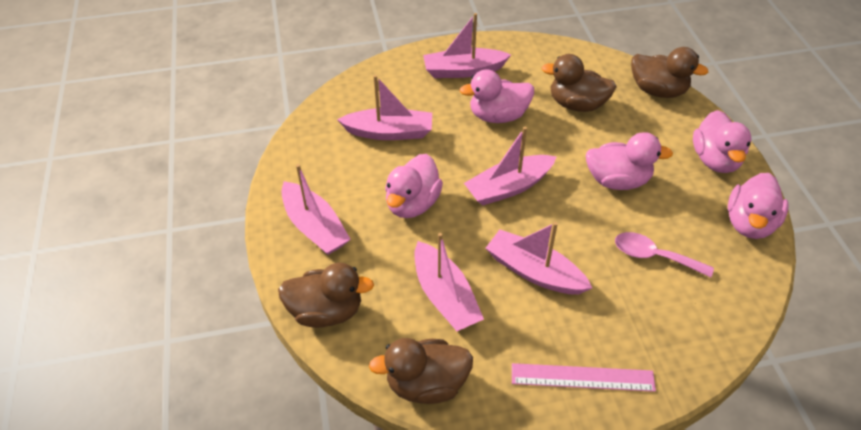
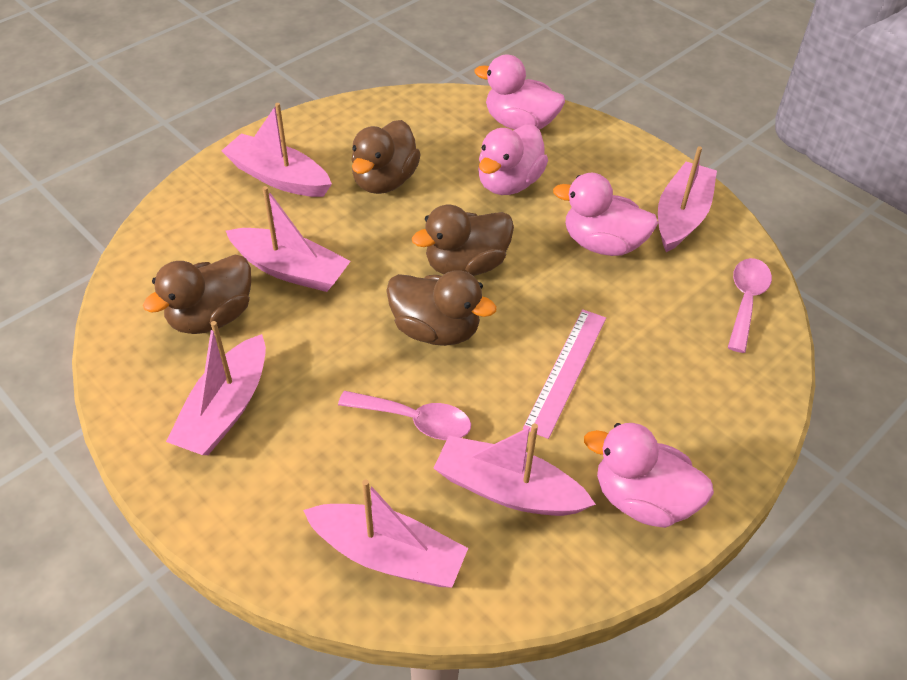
pink duck: 5 -> 4
pink spoon: 1 -> 2

